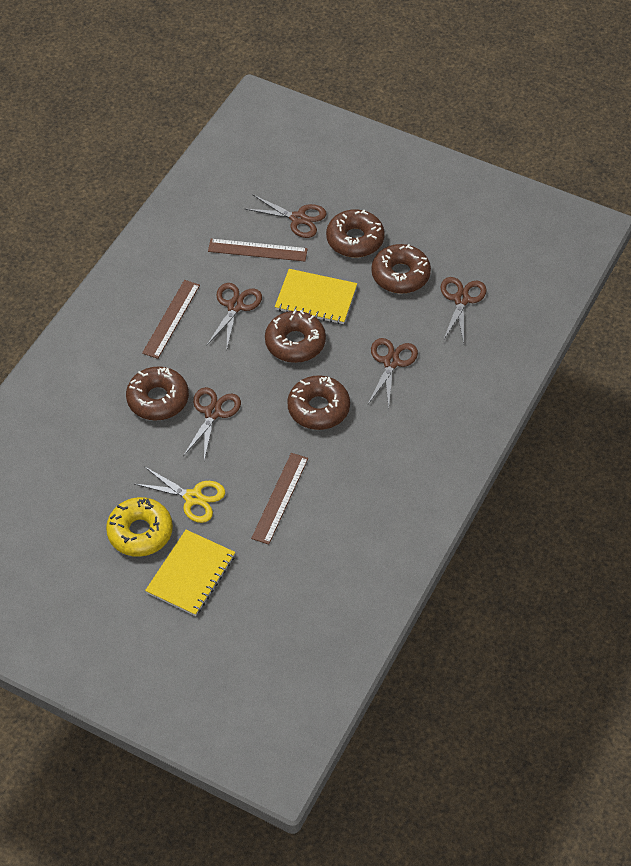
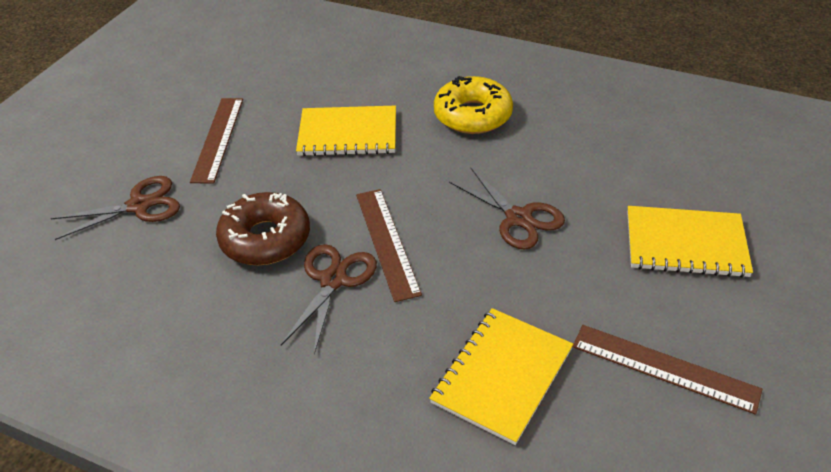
brown donut: 5 -> 1
brown scissors: 5 -> 3
yellow notebook: 2 -> 3
yellow scissors: 1 -> 0

